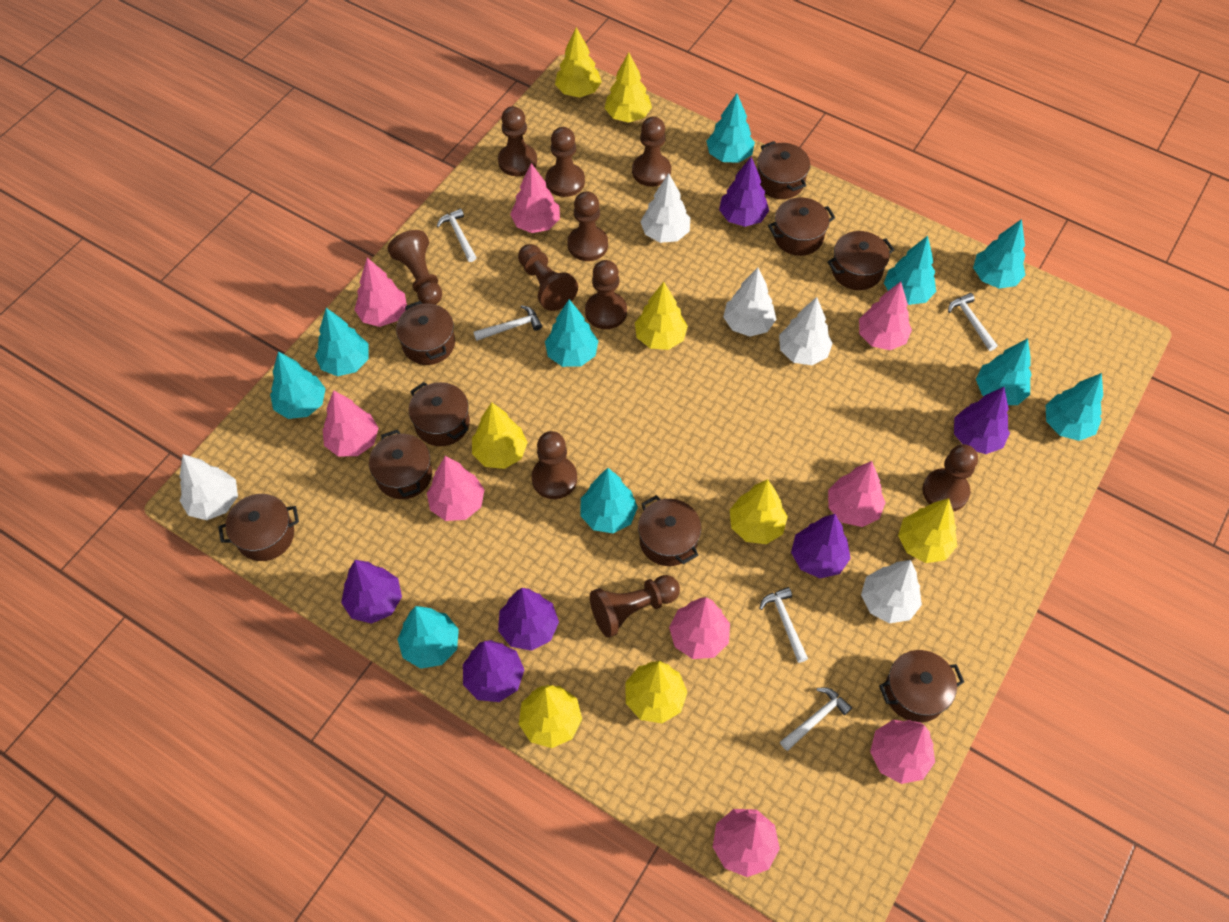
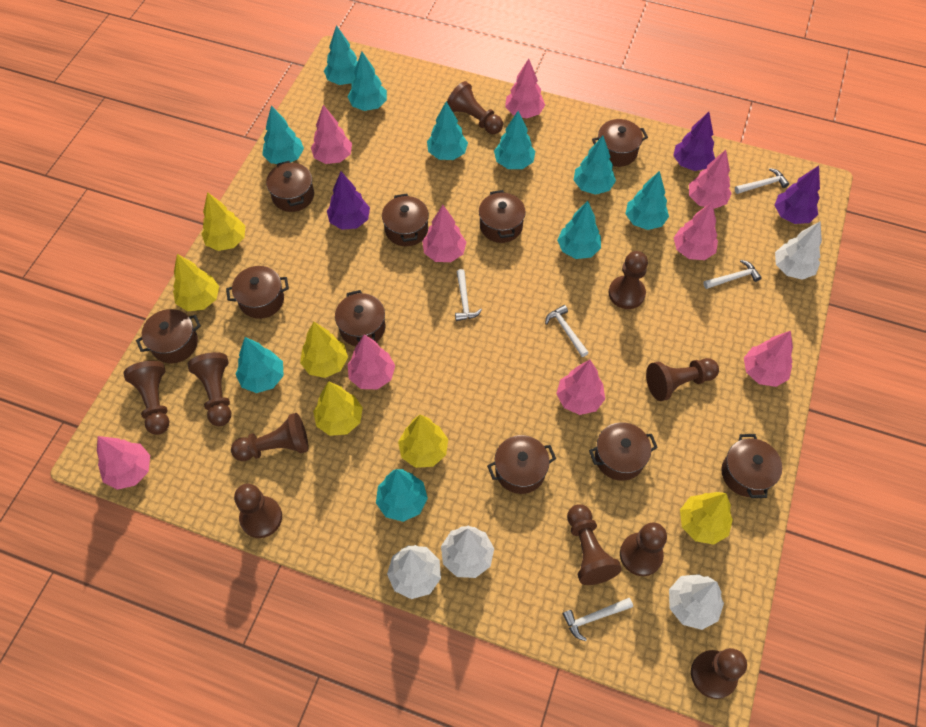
brown pot: 9 -> 10
purple tree: 6 -> 3
white tree: 5 -> 4
yellow tree: 8 -> 6

